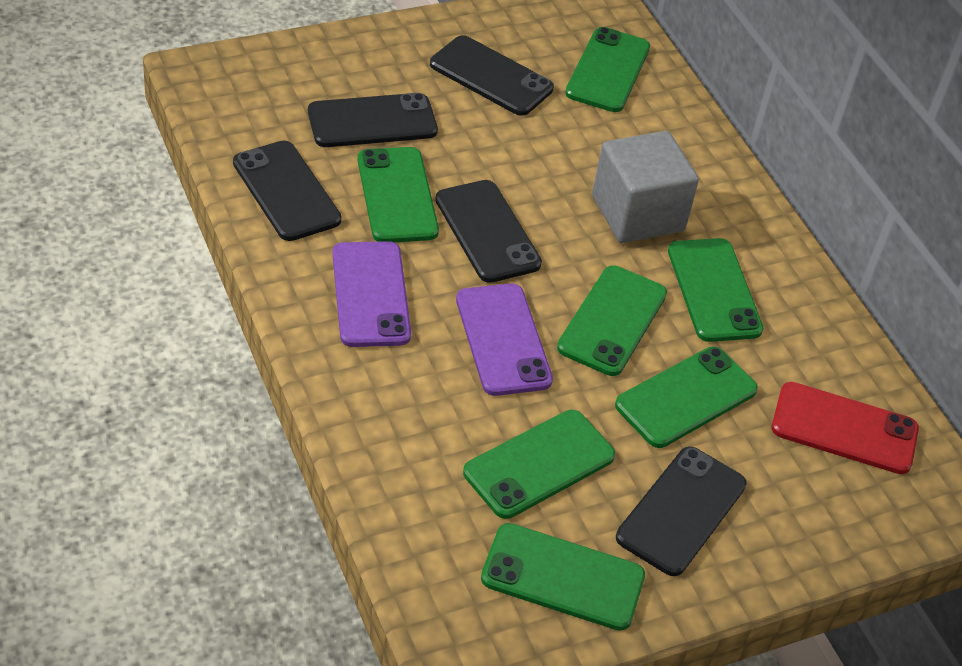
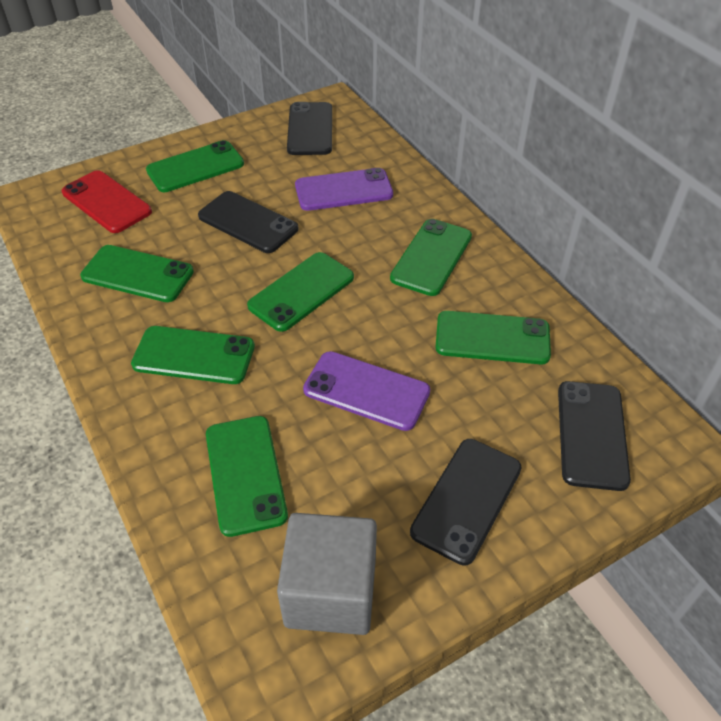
black phone: 5 -> 4

